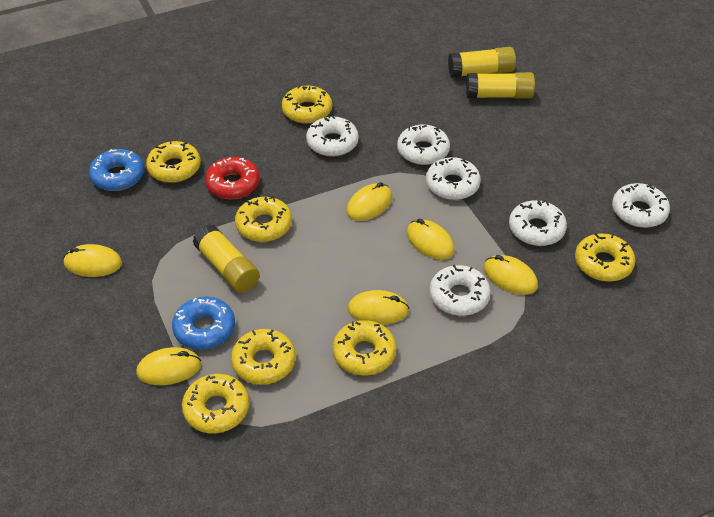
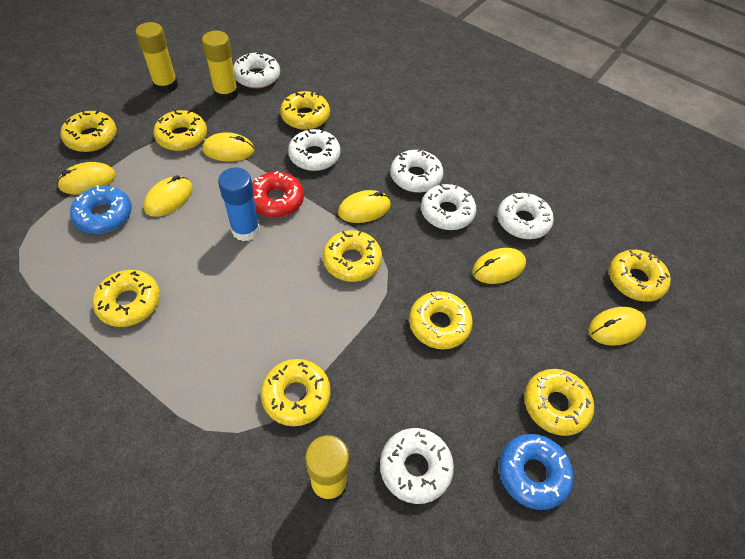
blue glue stick: 0 -> 1
yellow donut: 7 -> 9

